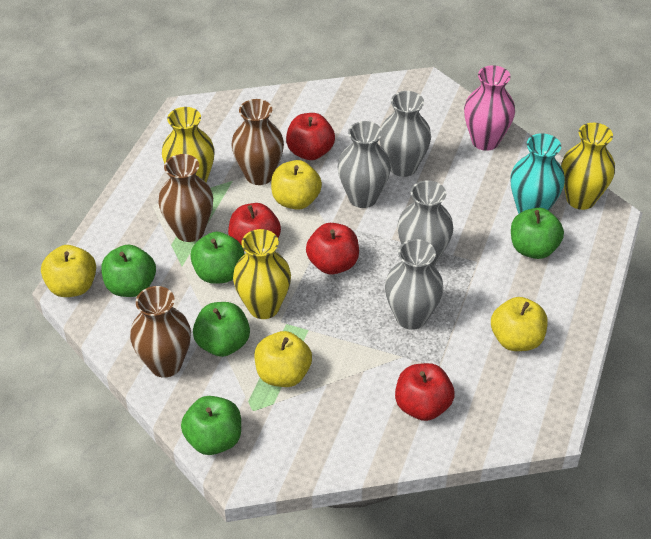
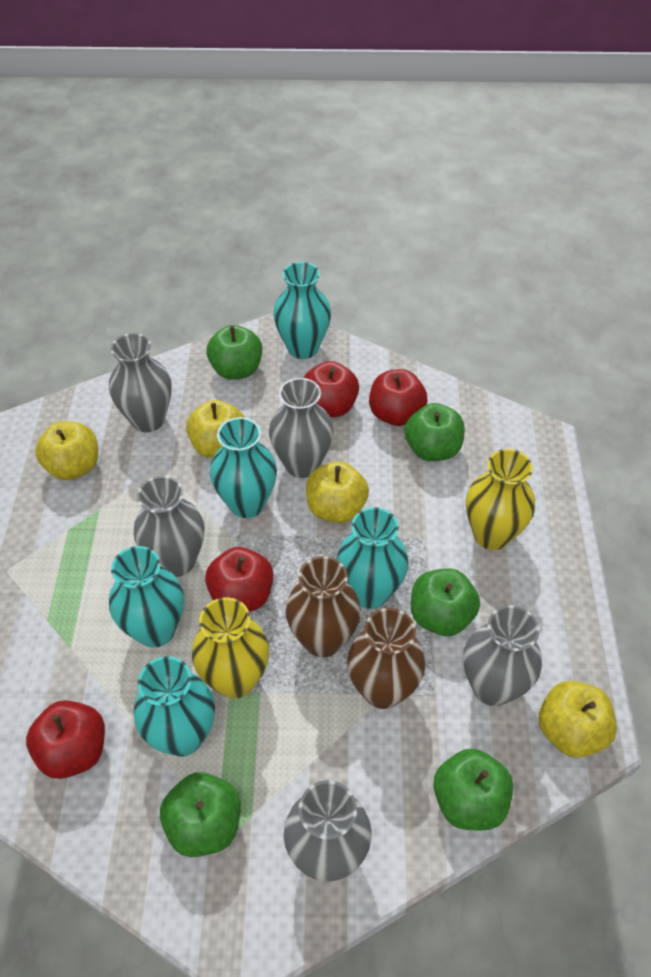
brown vase: 3 -> 2
grey vase: 4 -> 5
pink vase: 1 -> 0
turquoise vase: 1 -> 5
yellow vase: 3 -> 2

